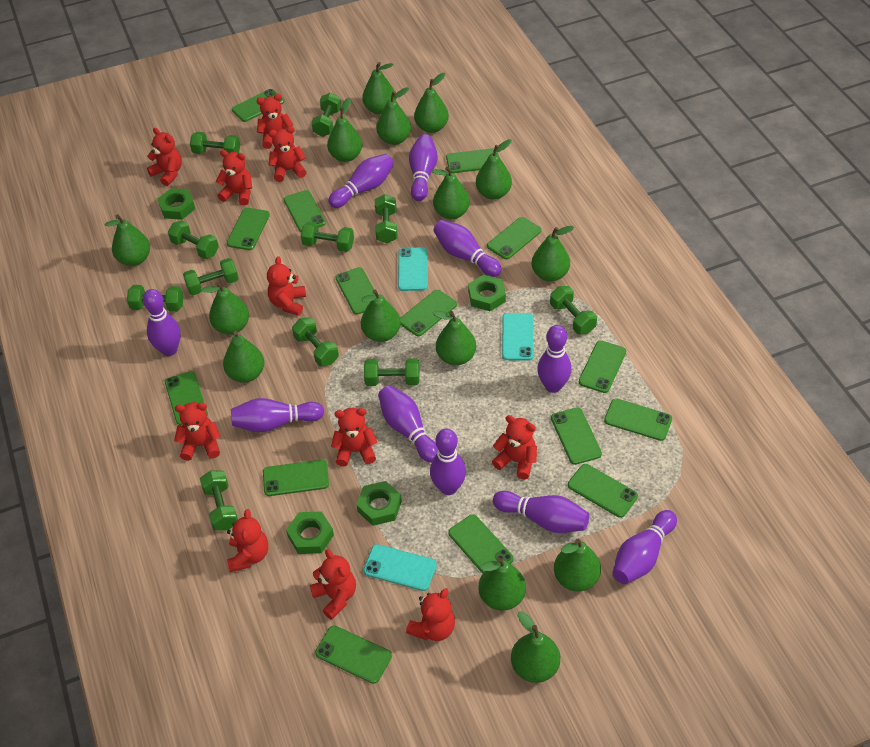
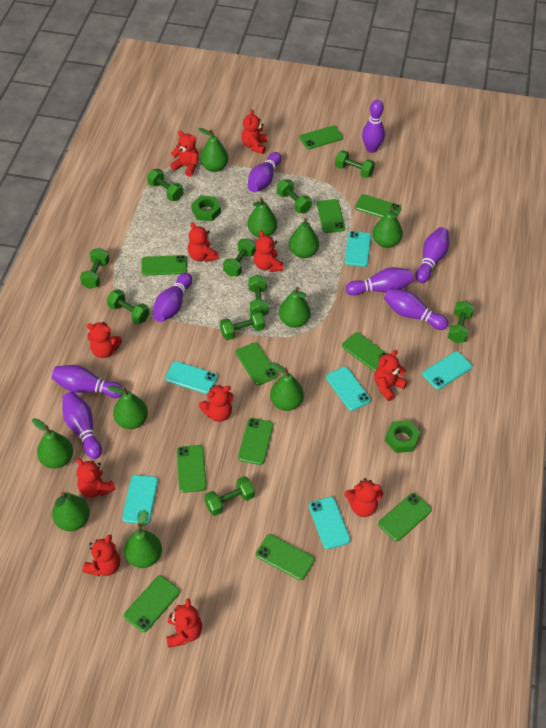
green dumbbell: 11 -> 10
green nut: 4 -> 2
green pear: 15 -> 10
green phone: 15 -> 11
purple bowling pin: 10 -> 8
turquoise phone: 3 -> 6

